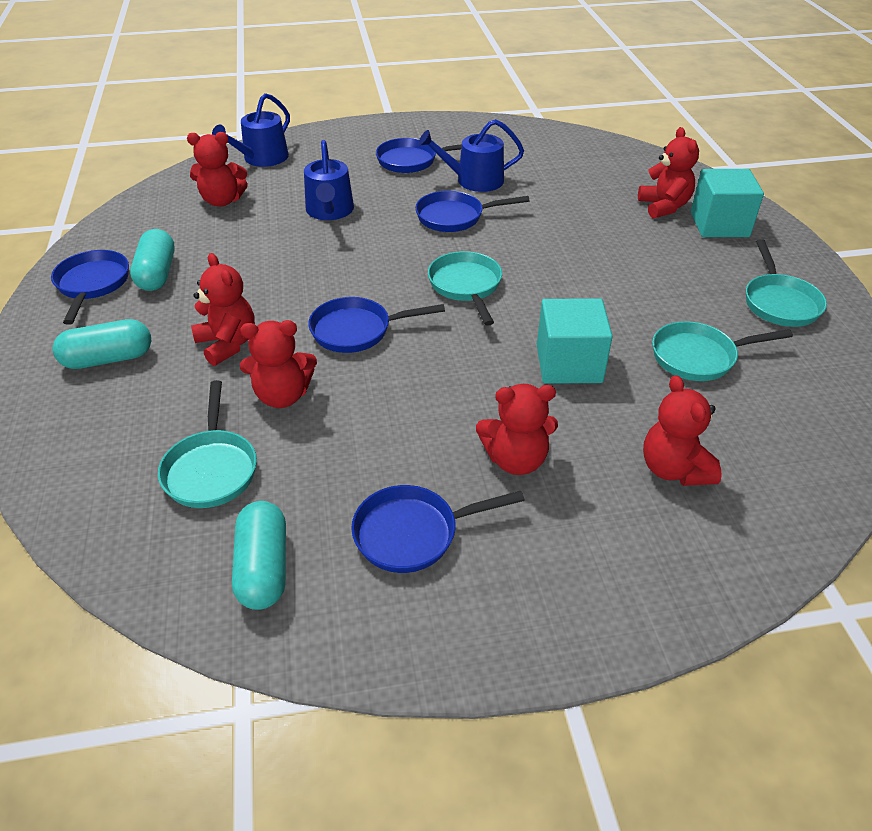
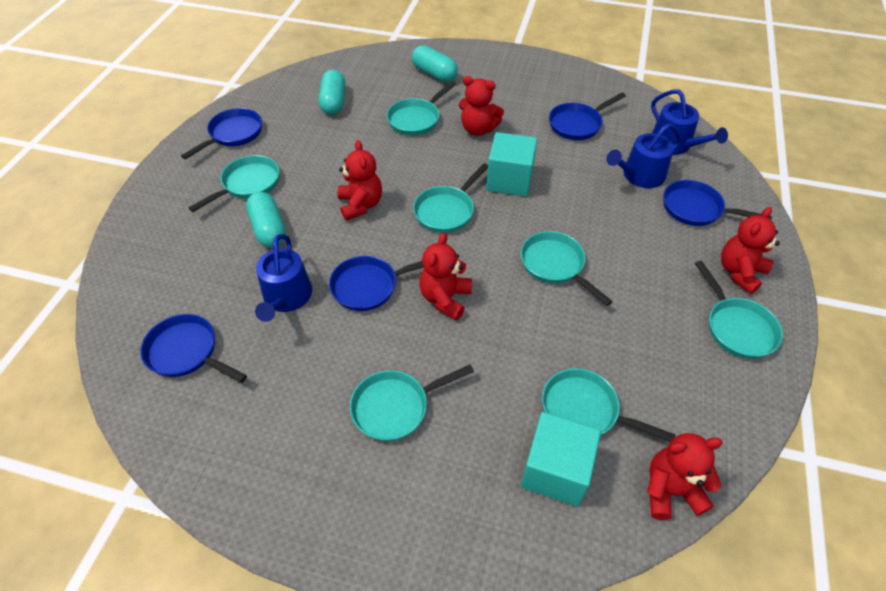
red teddy bear: 6 -> 5
turquoise pan: 4 -> 7

